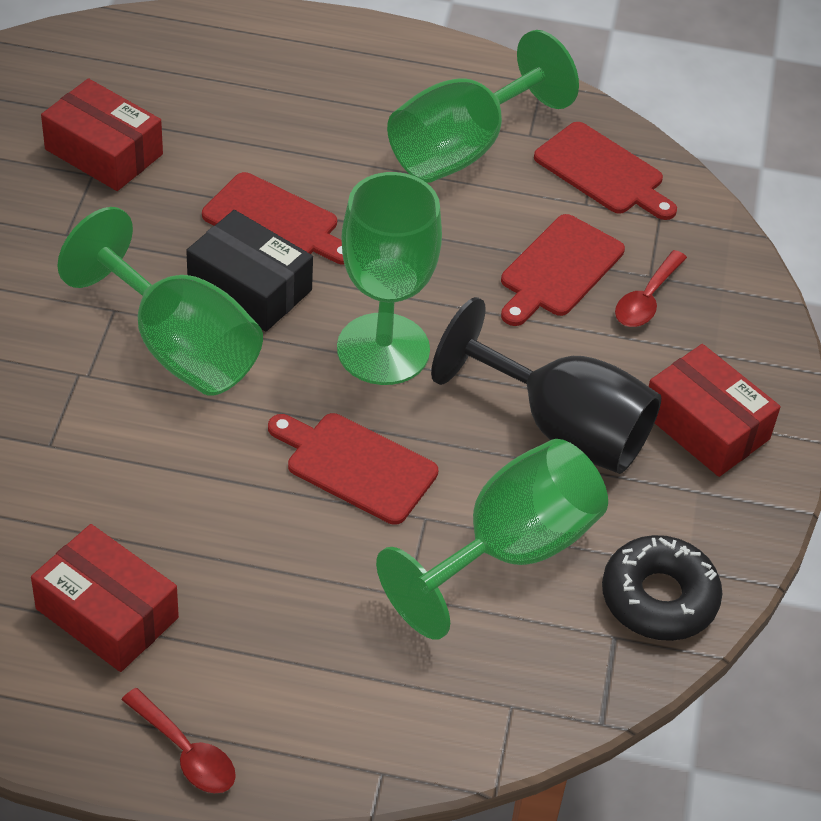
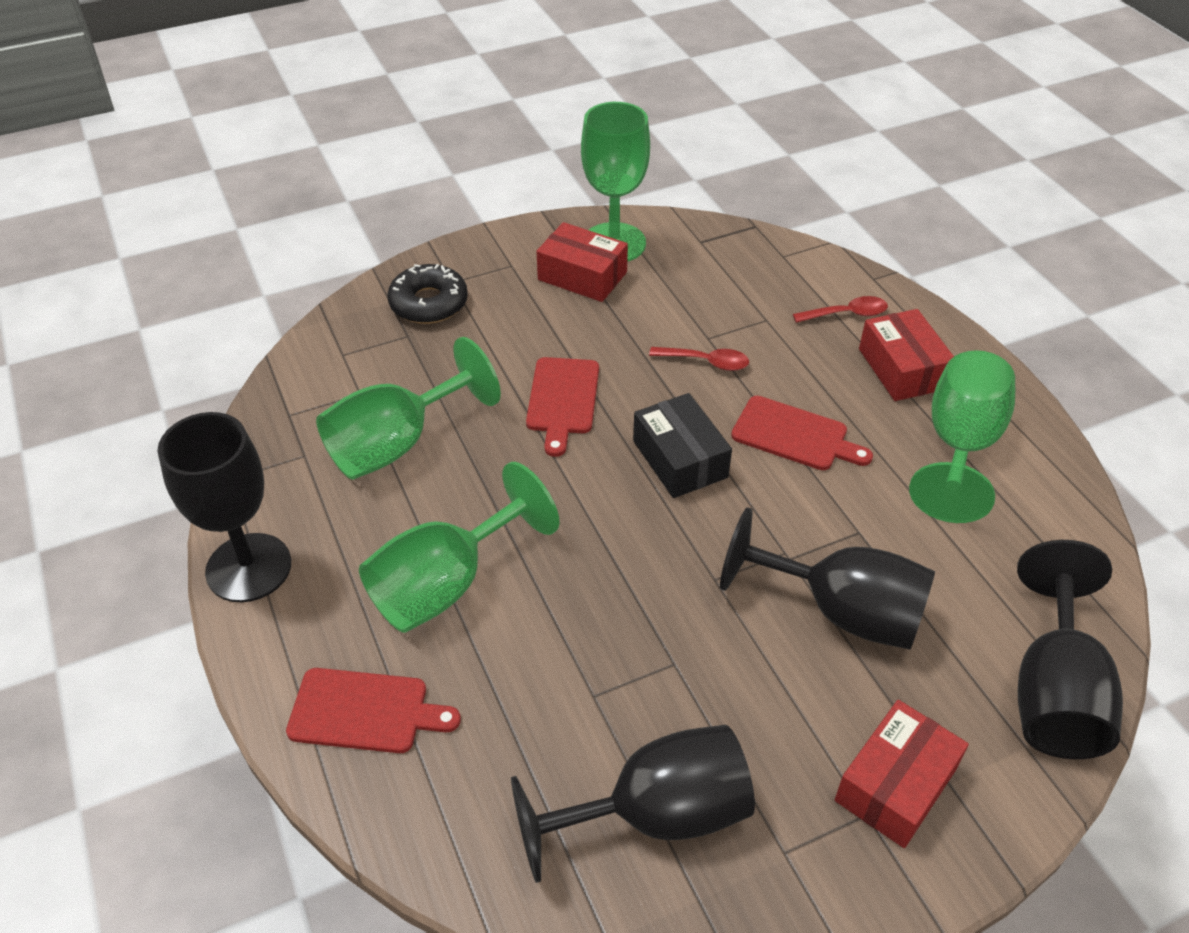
black goblet: 1 -> 4
red cutting board: 4 -> 3

